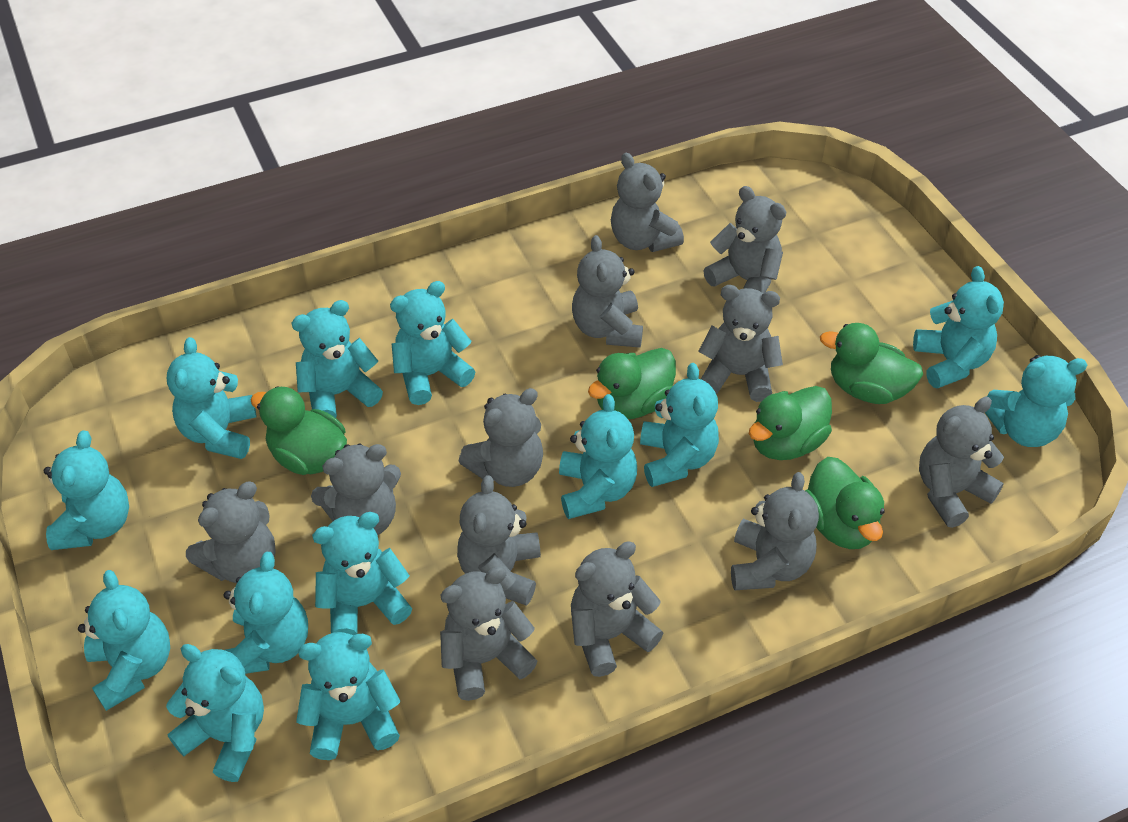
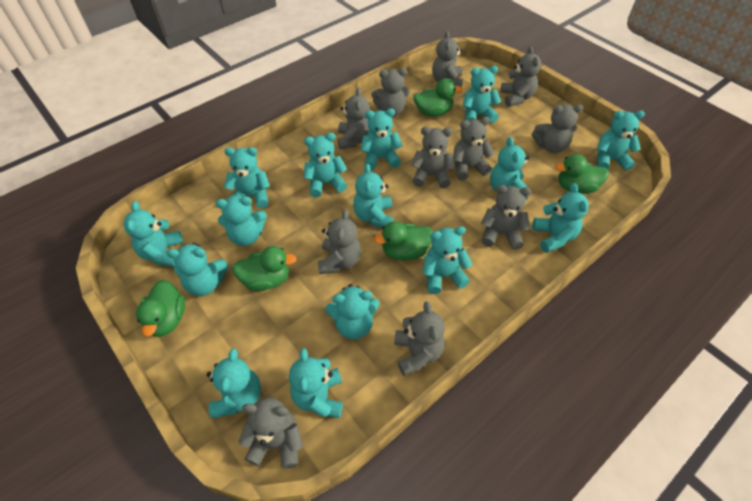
grey teddy bear: 12 -> 11
turquoise teddy bear: 13 -> 15

